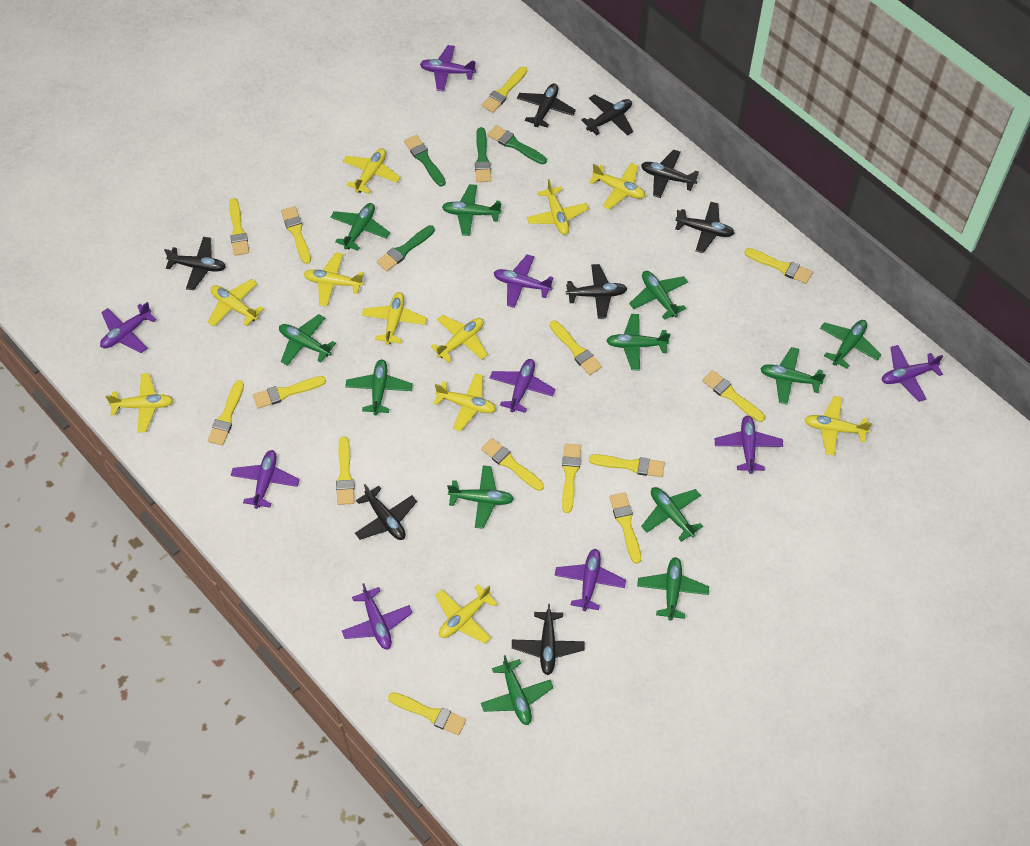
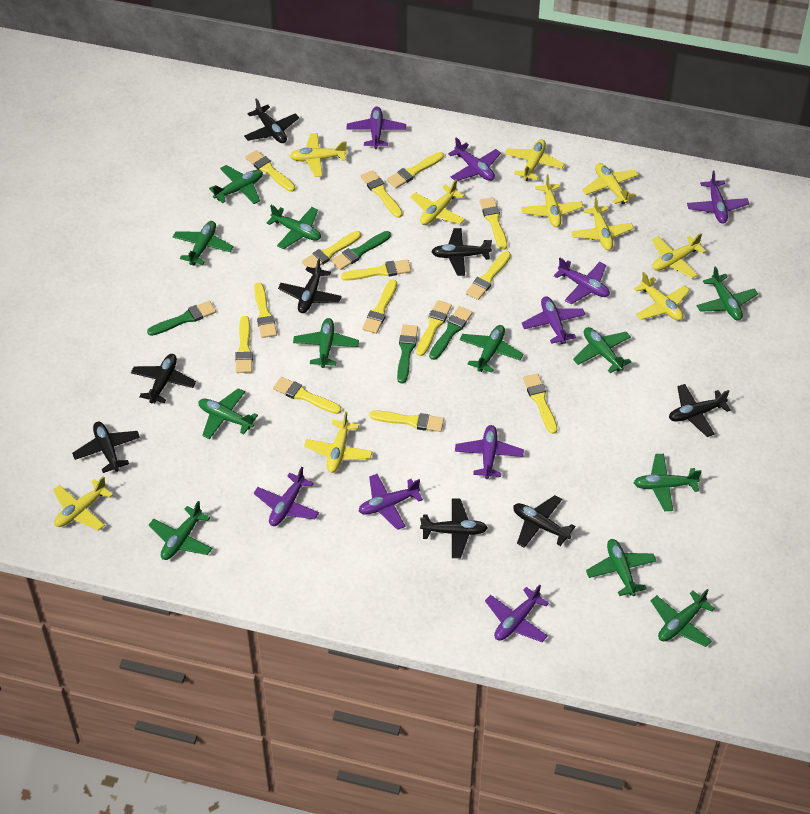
yellow plane: 11 -> 10

